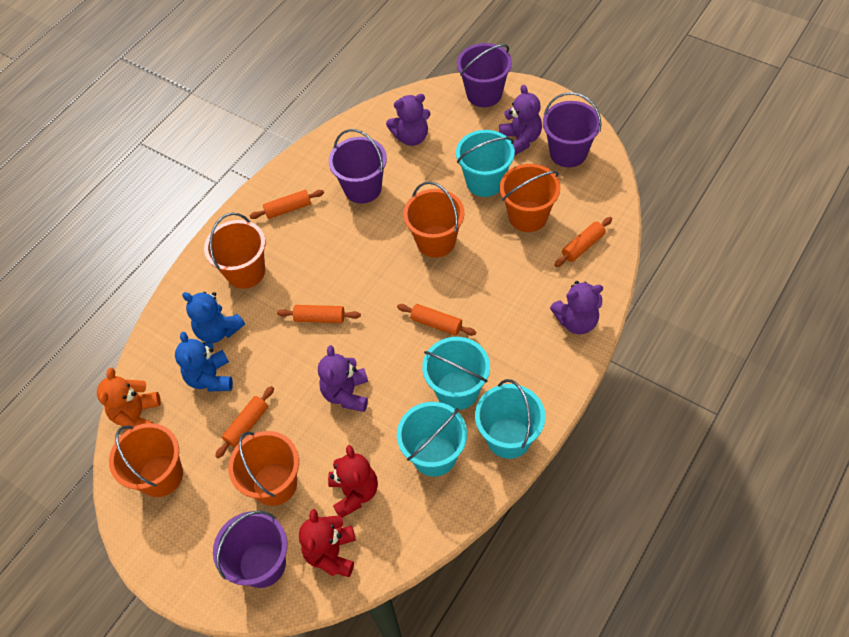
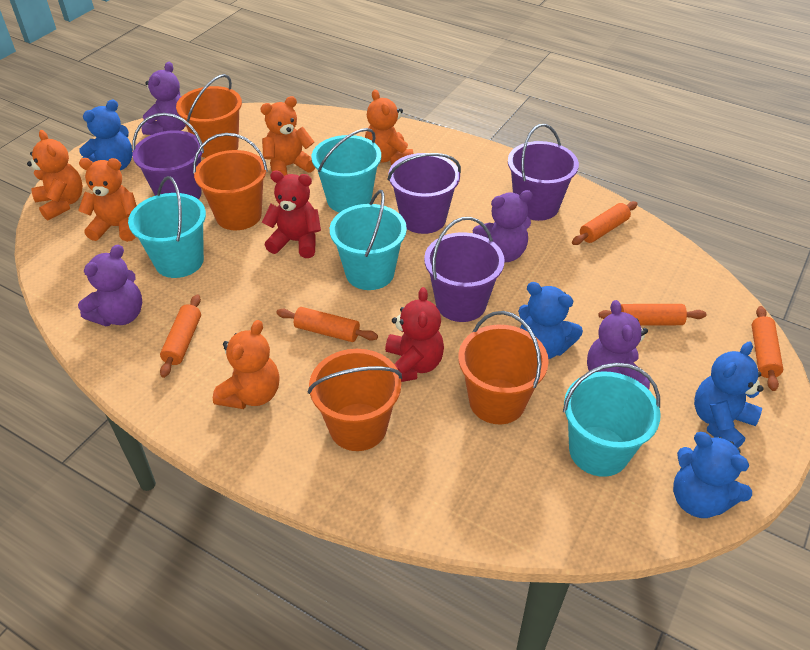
blue teddy bear: 2 -> 4
orange bucket: 5 -> 4
orange teddy bear: 1 -> 5

